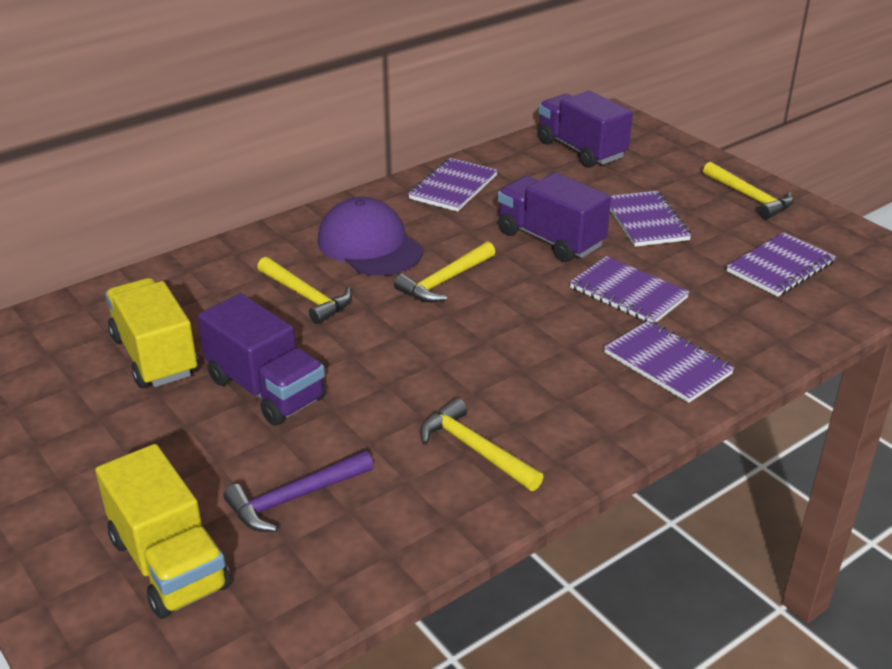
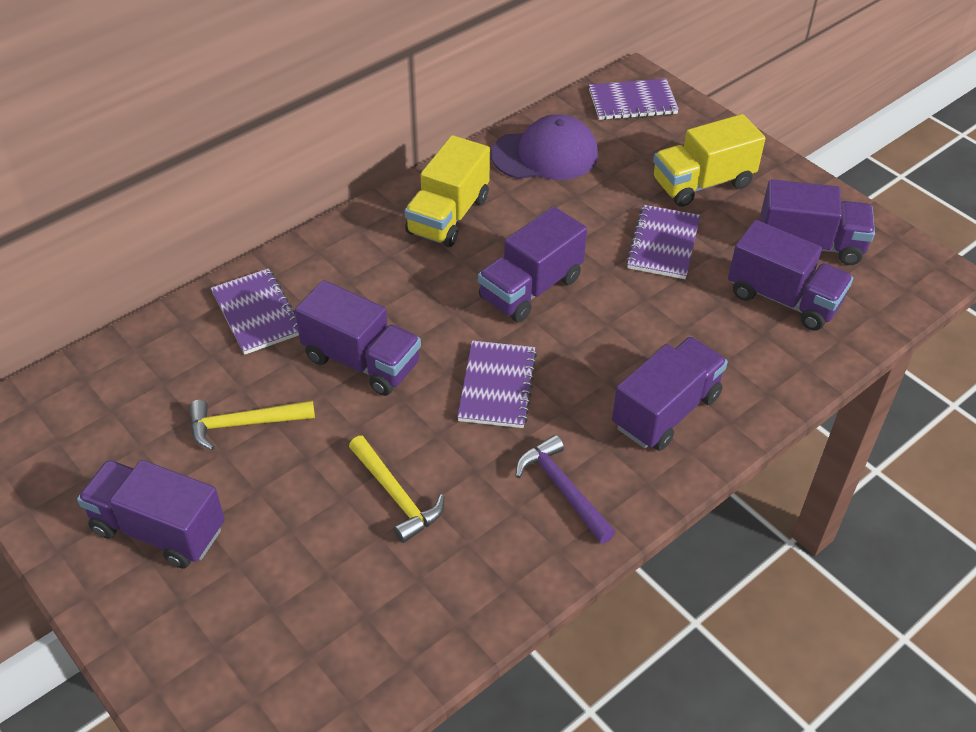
purple notebook: 5 -> 4
purple truck: 3 -> 6
yellow hammer: 4 -> 2

